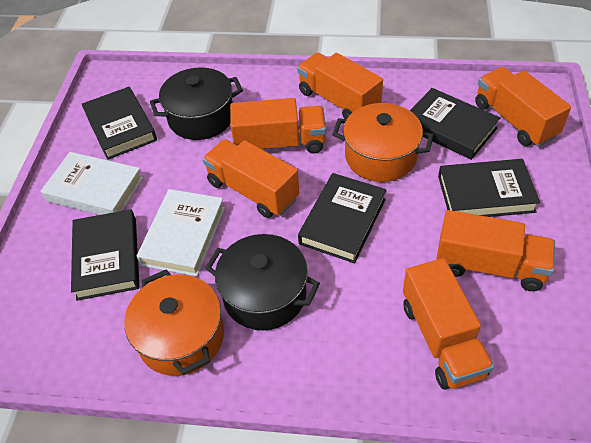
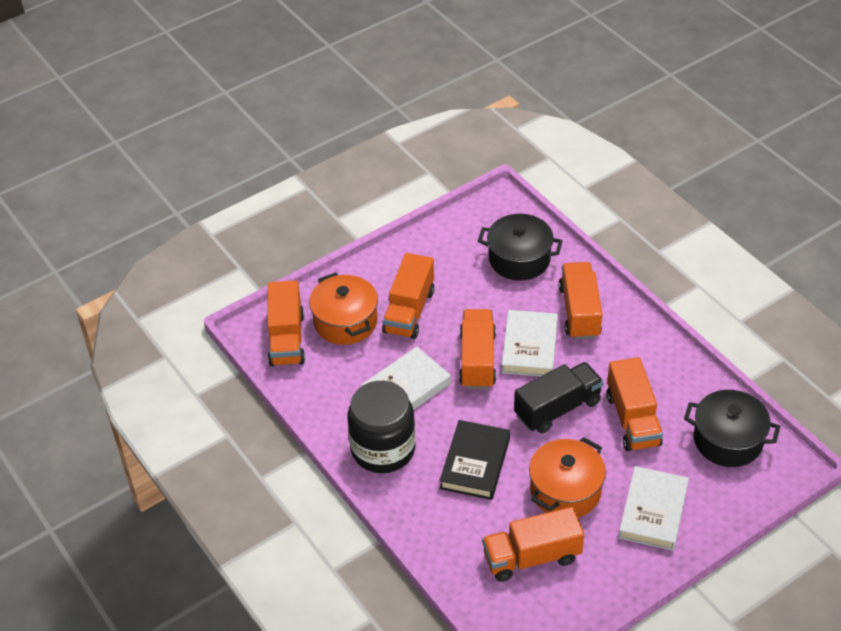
black book: 5 -> 1
black jar: 0 -> 1
black truck: 0 -> 1
white book: 2 -> 3

